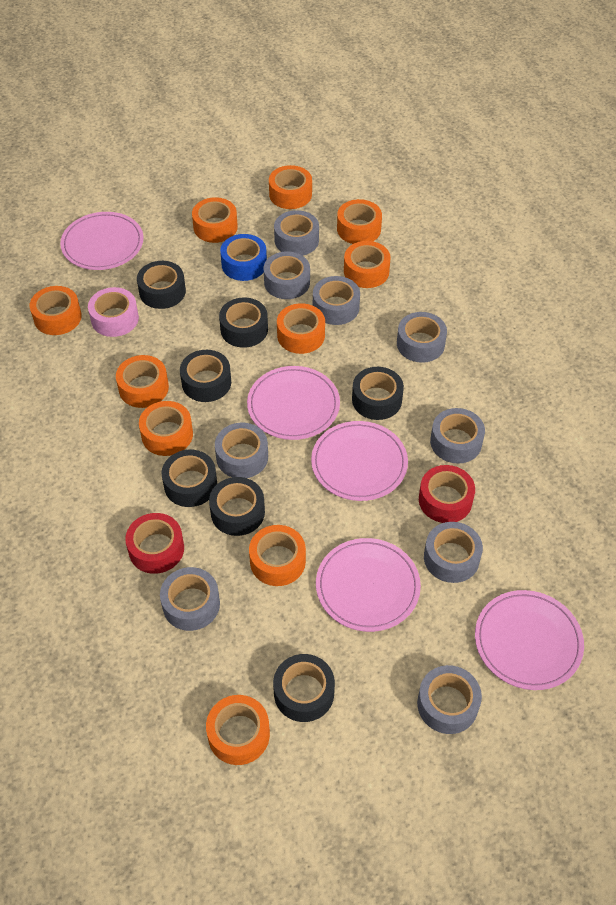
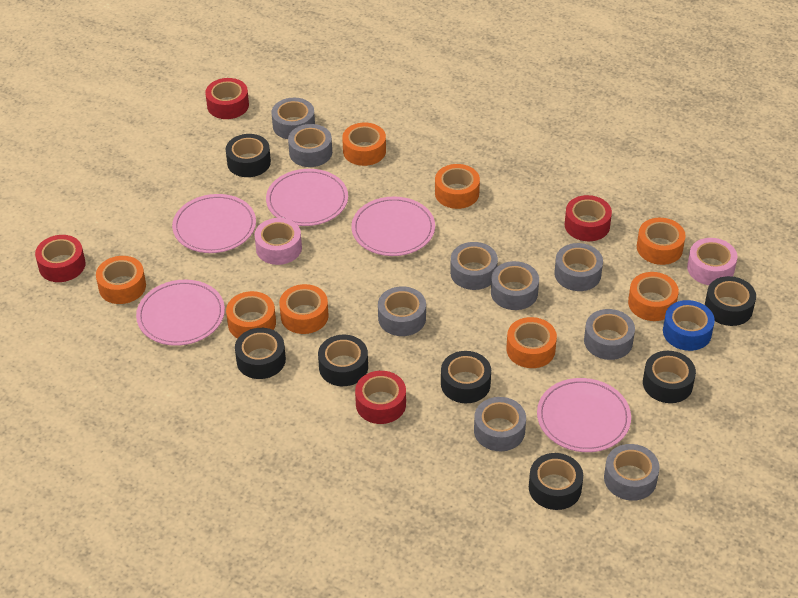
orange tape: 10 -> 8
pink tape: 1 -> 2
red tape: 2 -> 4

